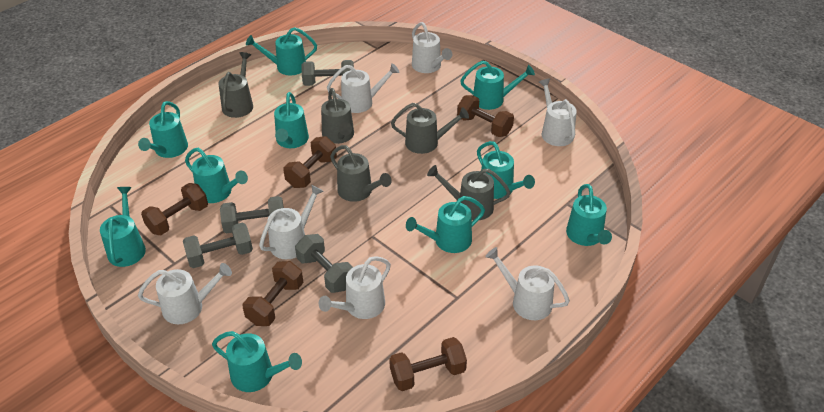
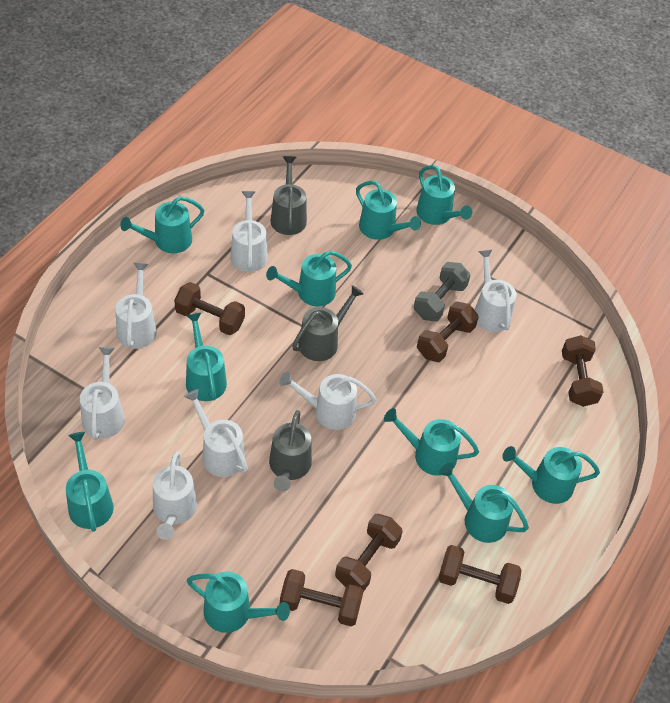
brown dumbbell: 5 -> 6
grey dumbbell: 4 -> 1
grey watering can: 5 -> 3

